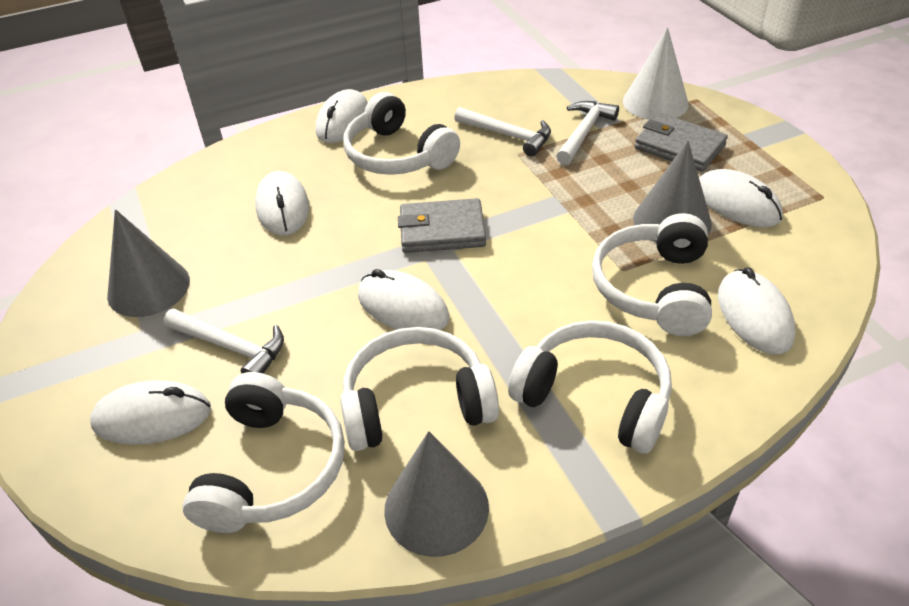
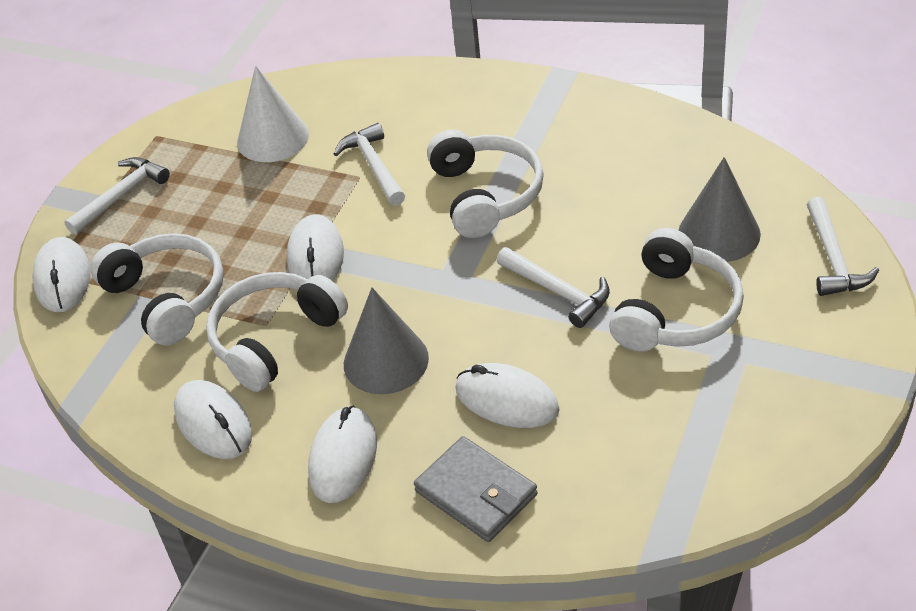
grey cone: 3 -> 2
grey wallet: 2 -> 1
white hammer: 3 -> 4
white headphones: 5 -> 4
white mouse: 6 -> 5

